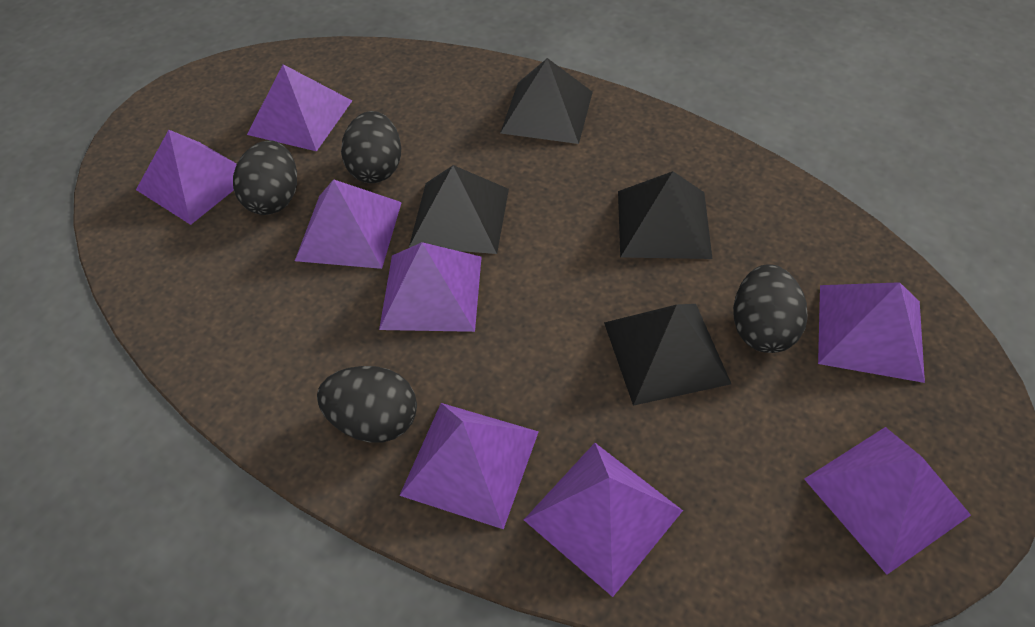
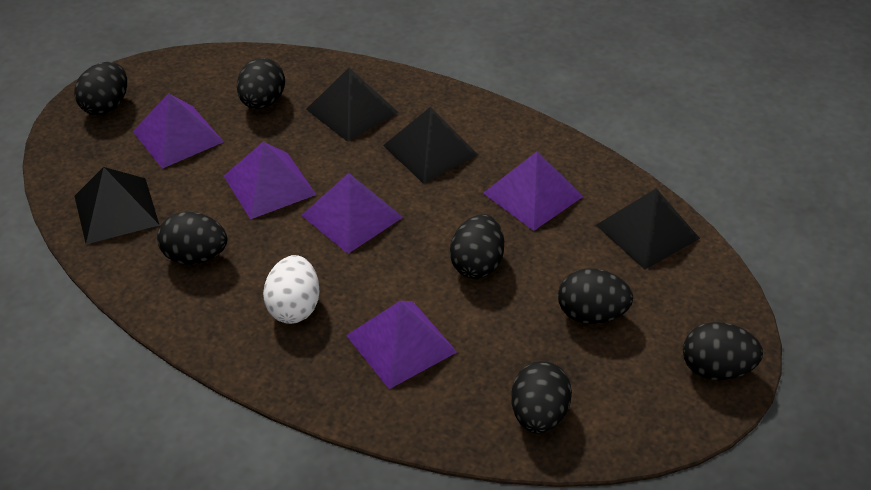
black egg: 4 -> 7
purple pyramid: 8 -> 5
white egg: 0 -> 1

